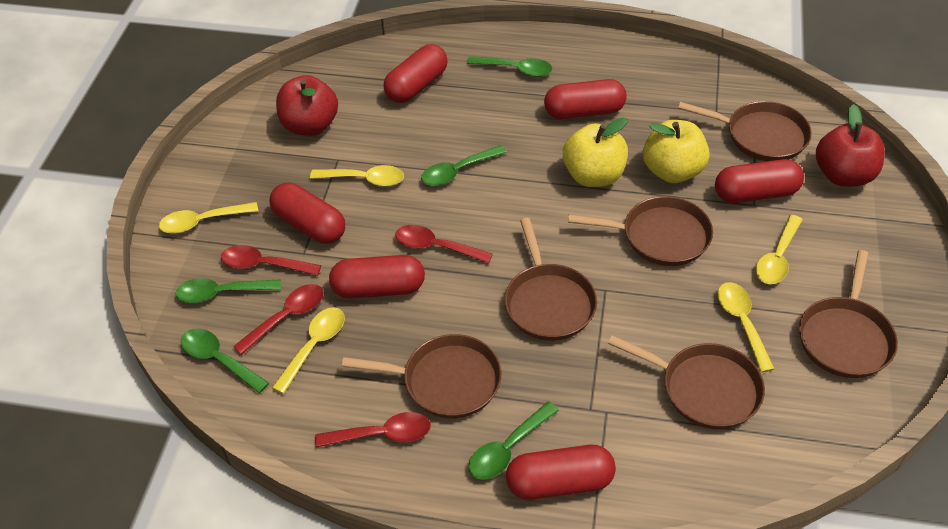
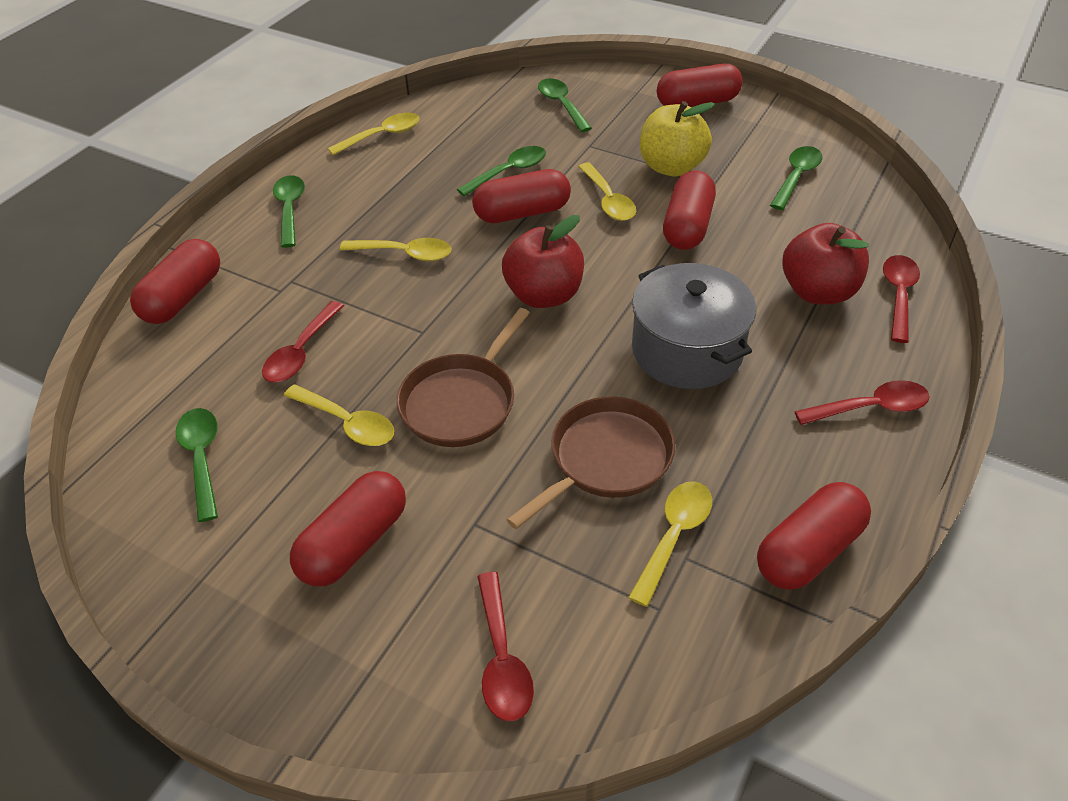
brown pan: 6 -> 2
grey pot: 0 -> 1
yellow apple: 2 -> 1

